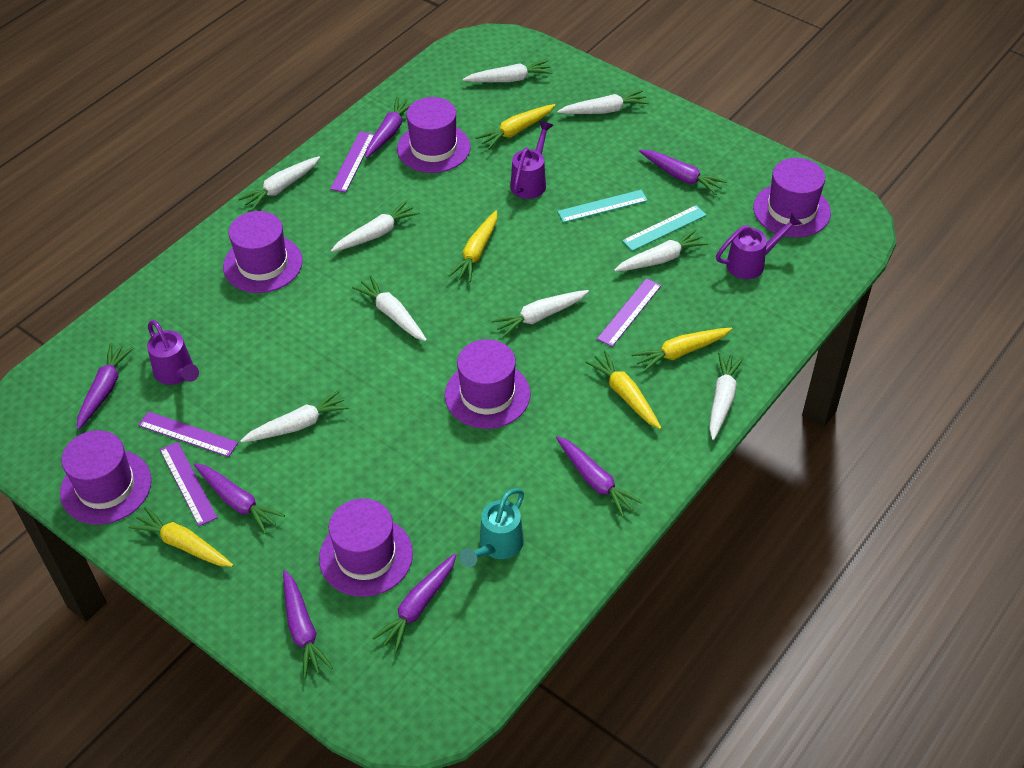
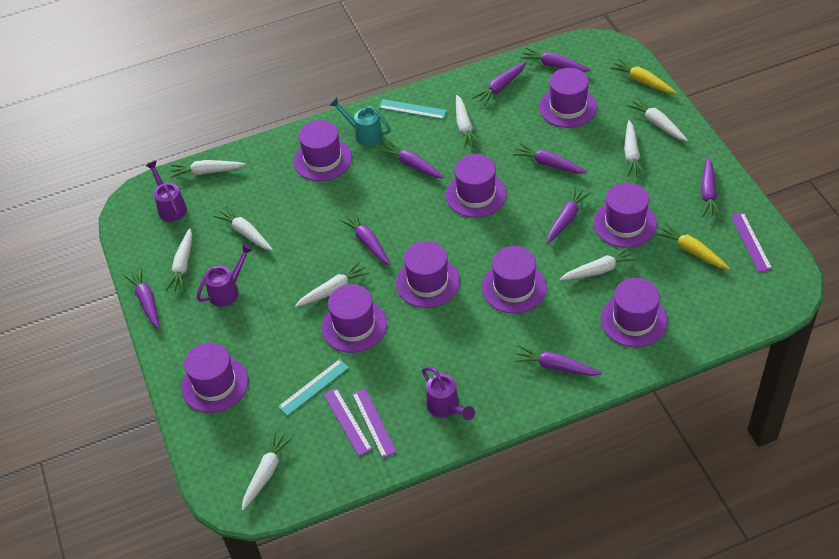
purple carrot: 7 -> 9
purple hat: 6 -> 9
purple ruler: 4 -> 3
yellow carrot: 5 -> 2

